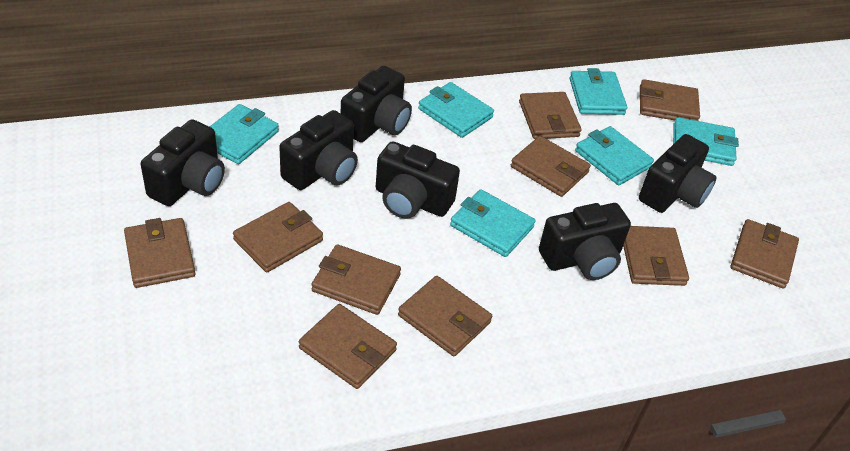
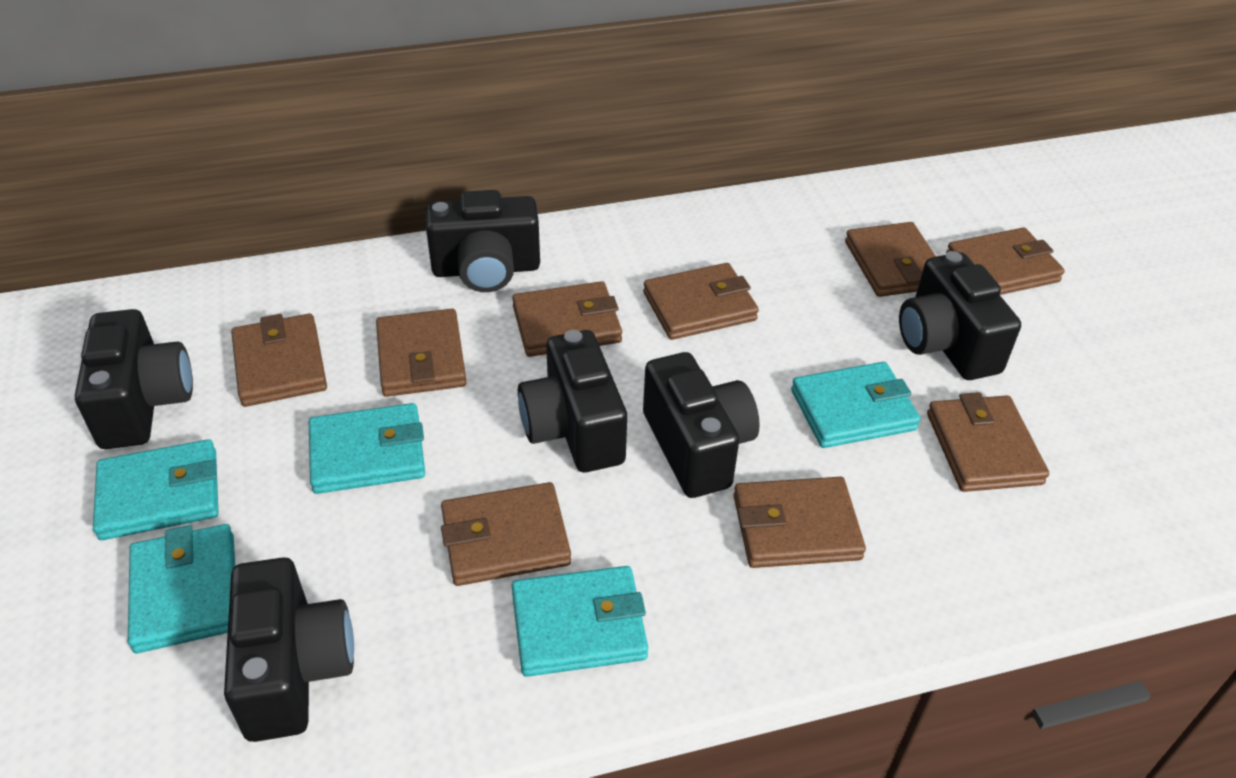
brown wallet: 10 -> 9
turquoise wallet: 6 -> 5

